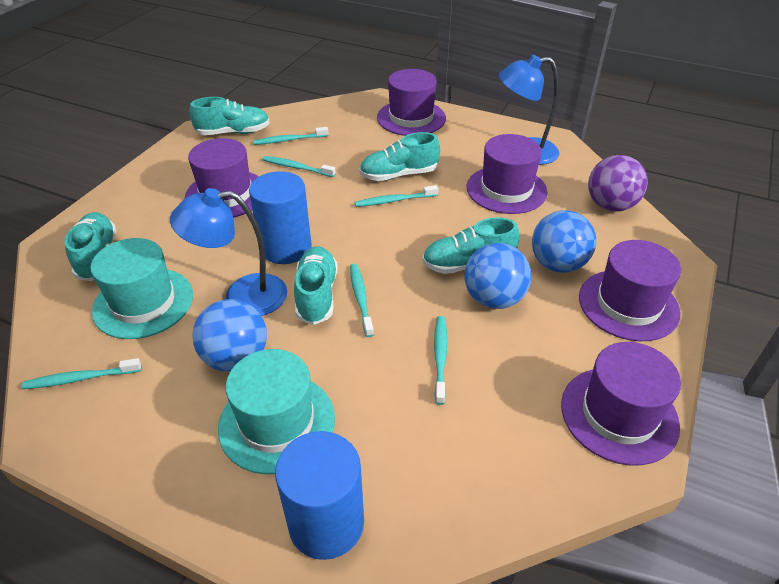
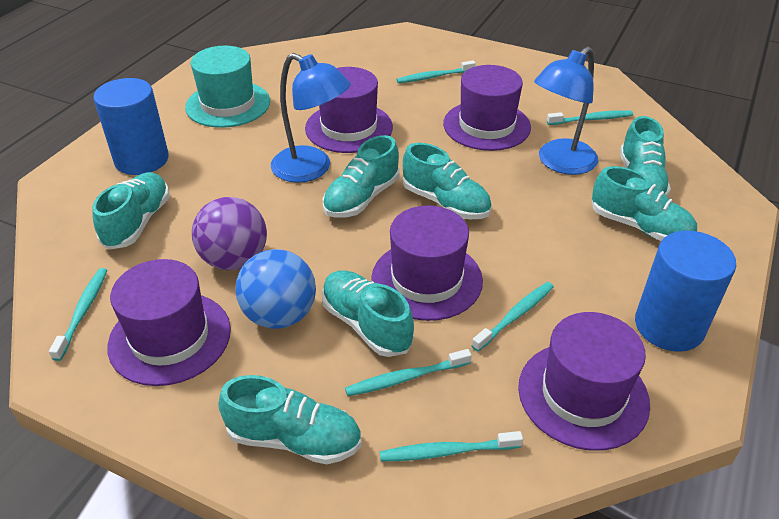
blue ball: 3 -> 1
turquoise hat: 2 -> 1
turquoise shoe: 5 -> 7

